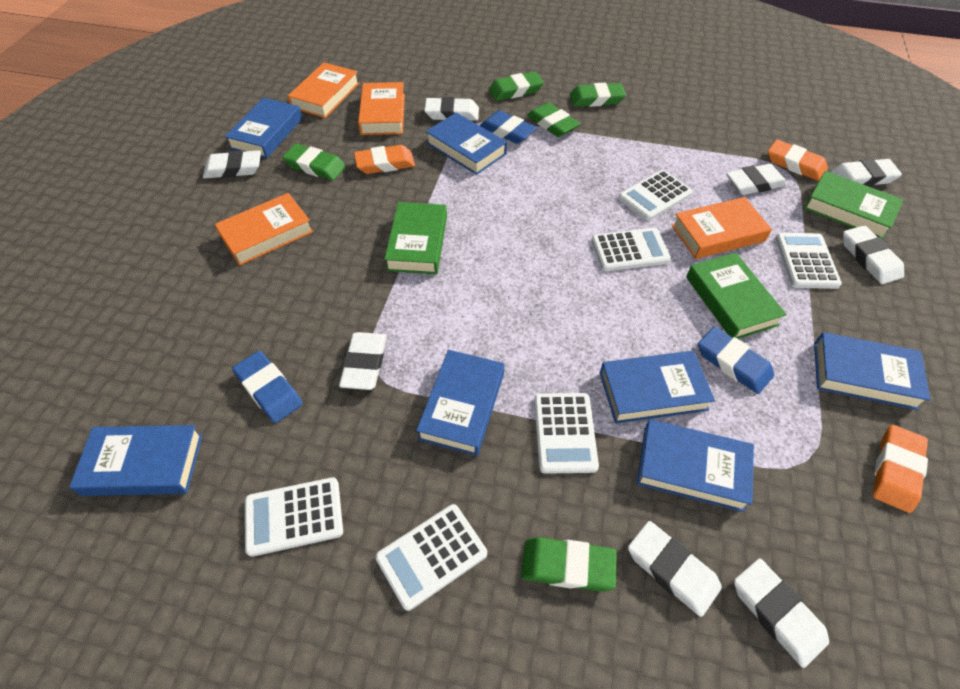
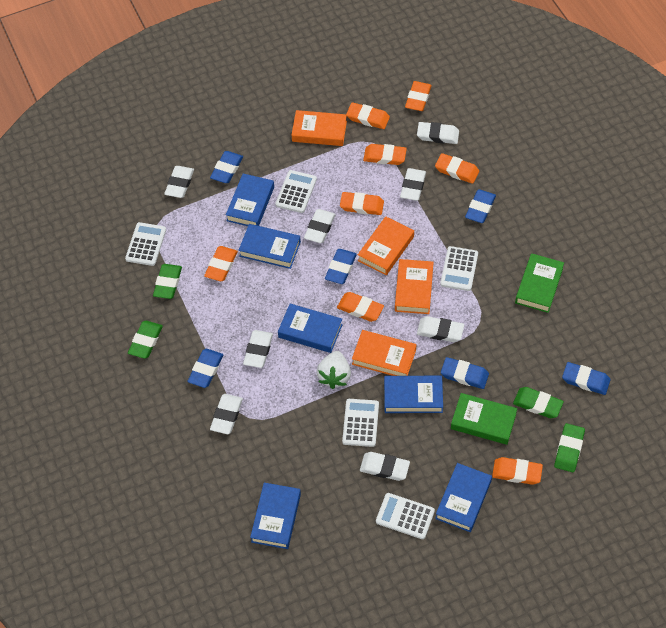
blue book: 7 -> 6
blue eraser: 3 -> 6
green book: 3 -> 2
green eraser: 5 -> 4
orange eraser: 3 -> 8
white calculator: 6 -> 5
white strawberry: 0 -> 1

